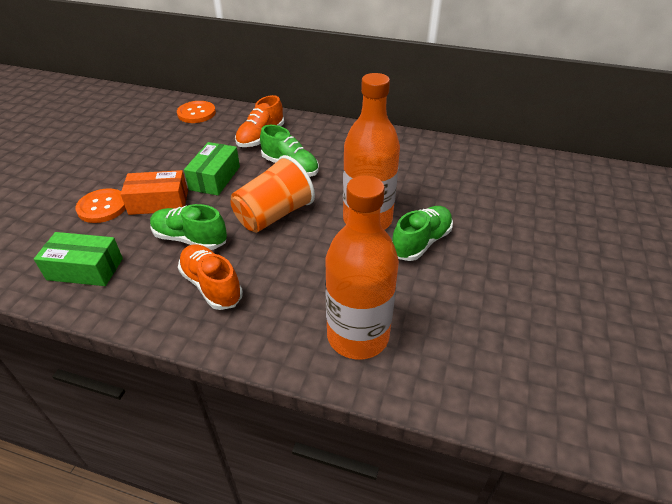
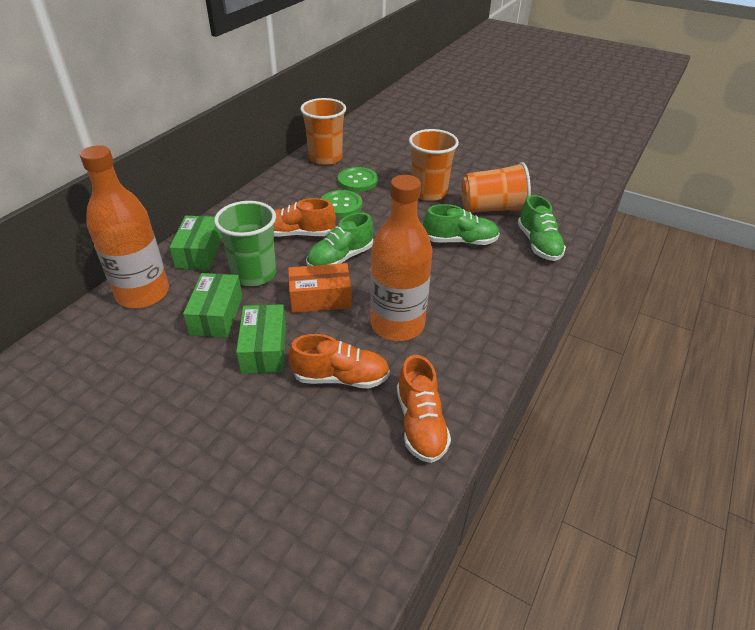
green box: 2 -> 3
green button: 0 -> 2
green cup: 0 -> 1
orange button: 2 -> 0
orange cup: 1 -> 3
orange shoe: 2 -> 3

